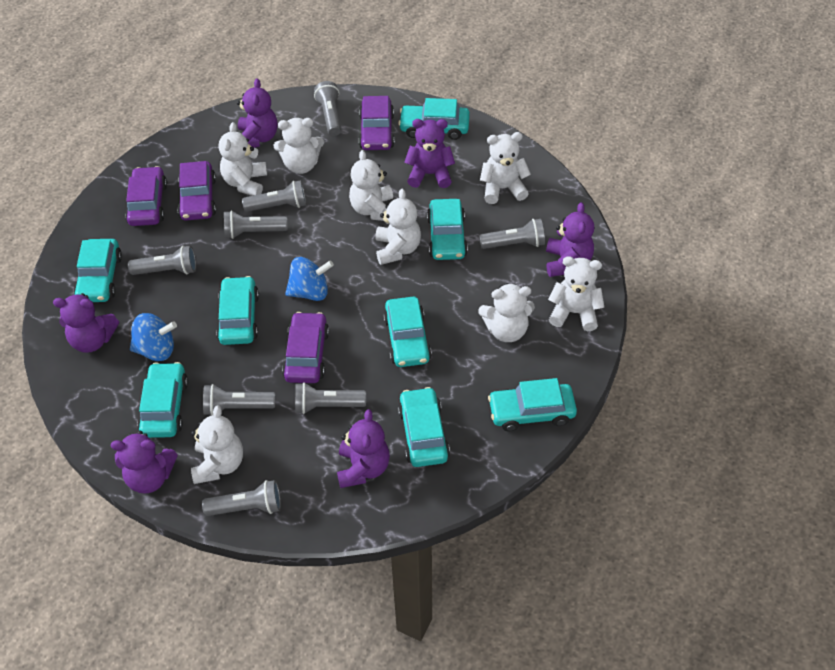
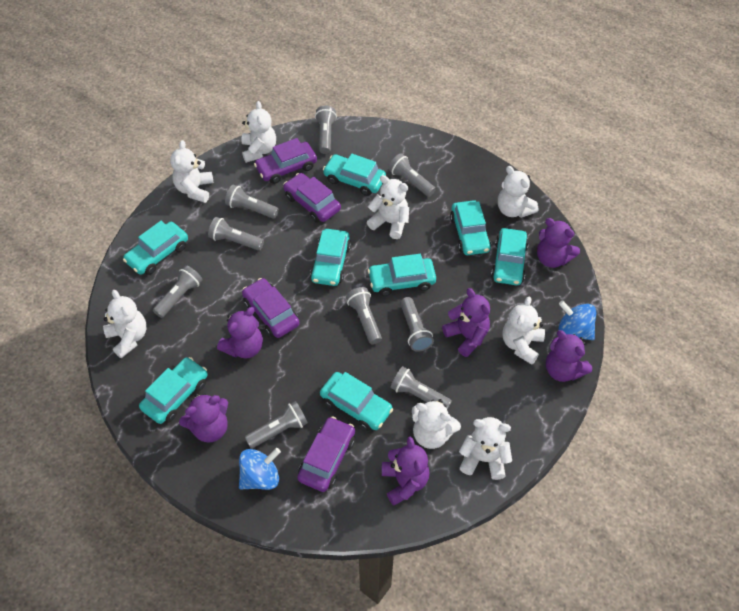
grey flashlight: 8 -> 9

